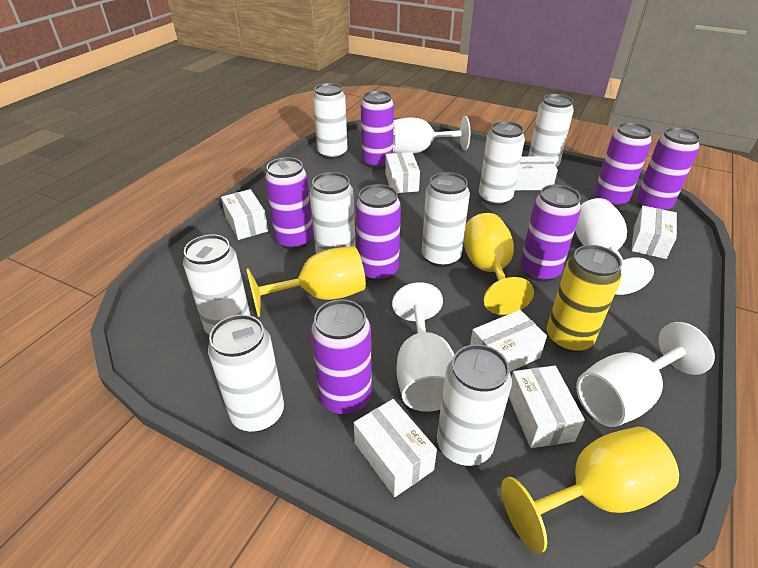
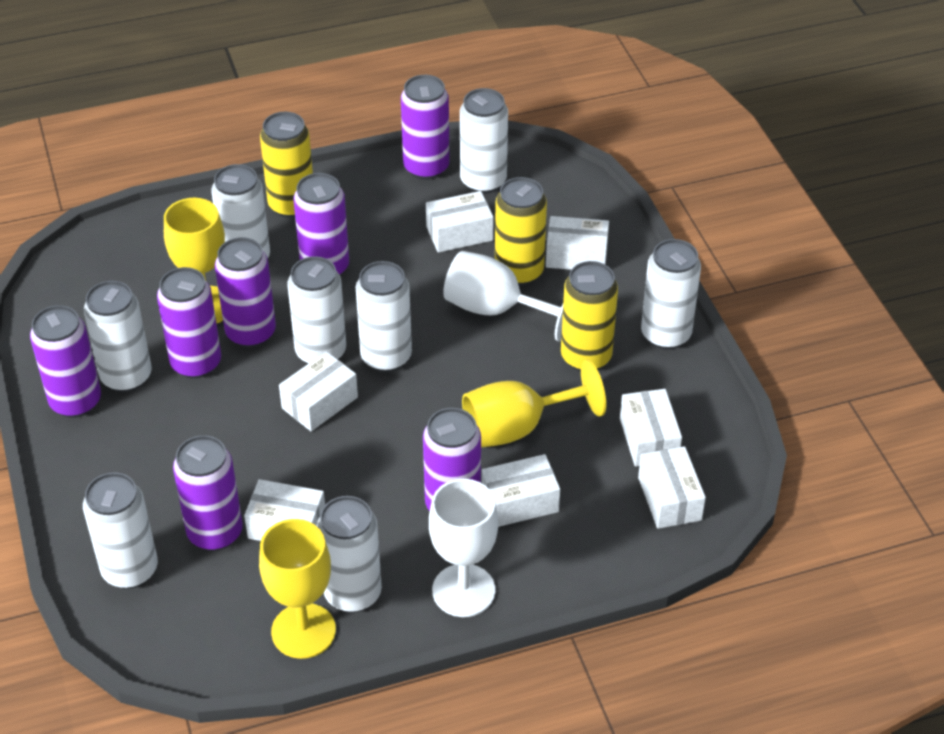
white goblet: 4 -> 2
yellow can: 1 -> 3

